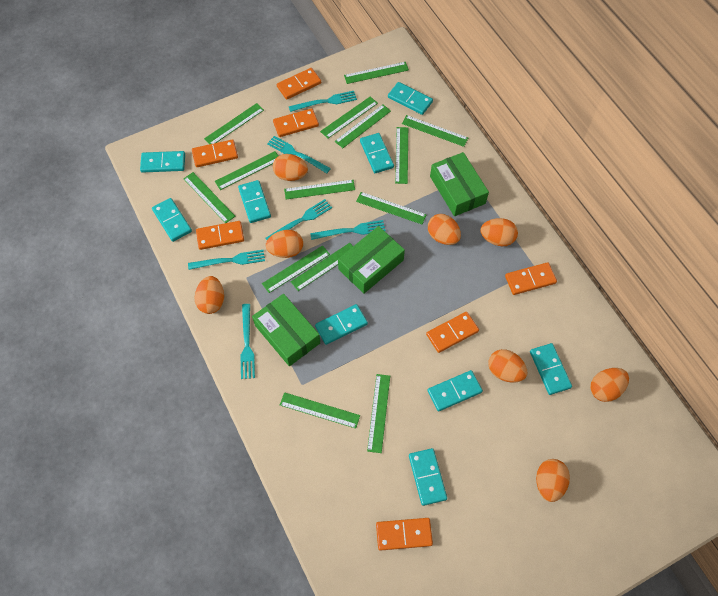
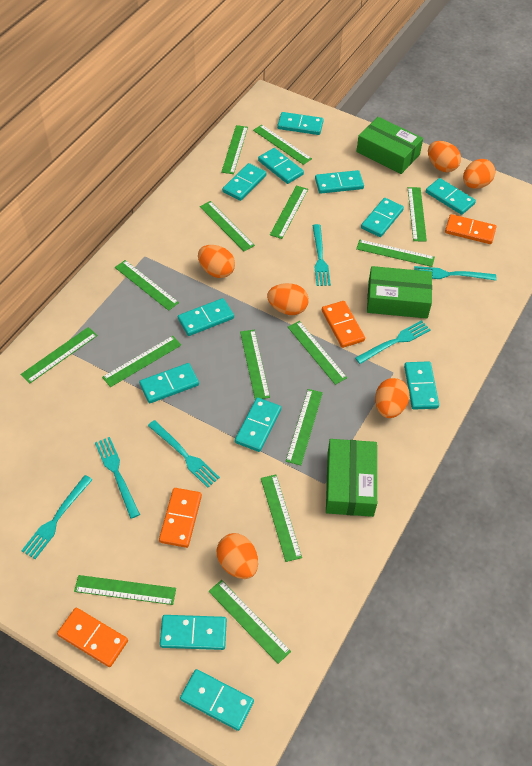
green ruler: 14 -> 15
orange domino: 7 -> 4
orange egg: 8 -> 6
turquoise domino: 9 -> 12

